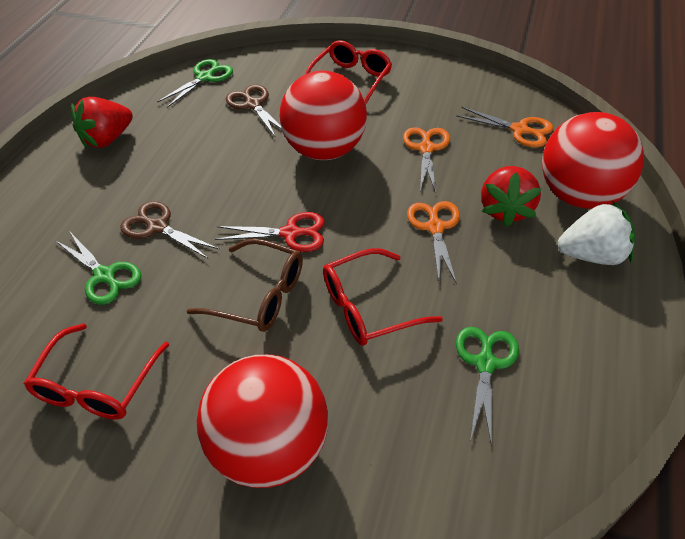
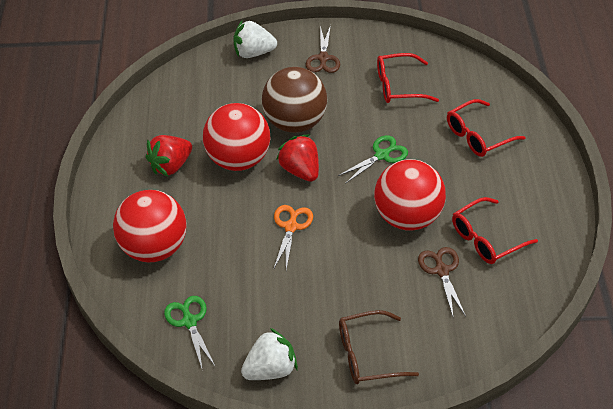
brown ball: 0 -> 1
green scissors: 3 -> 2
orange scissors: 3 -> 1
red scissors: 1 -> 0
white strawberry: 1 -> 2

